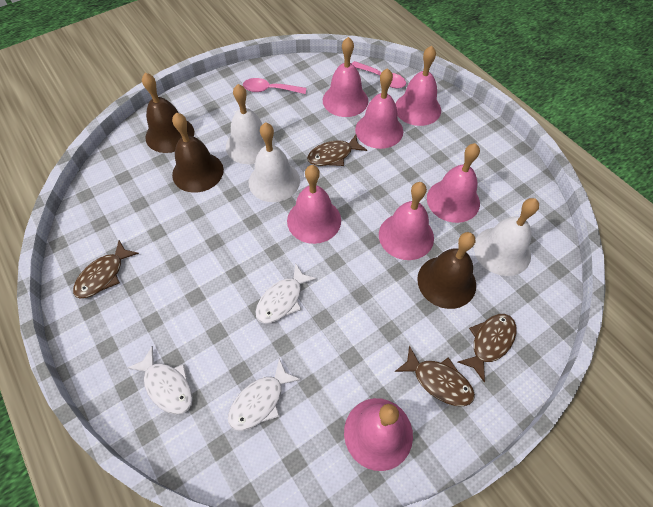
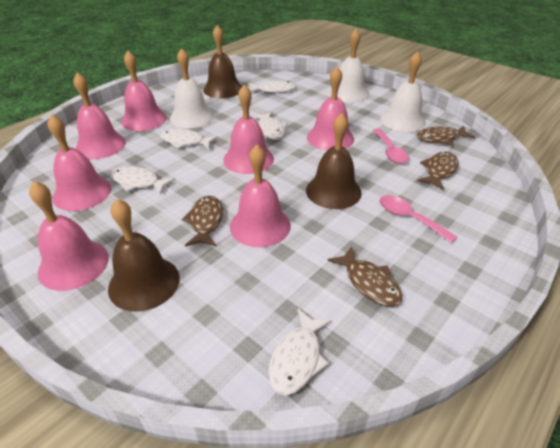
white fish: 3 -> 5

